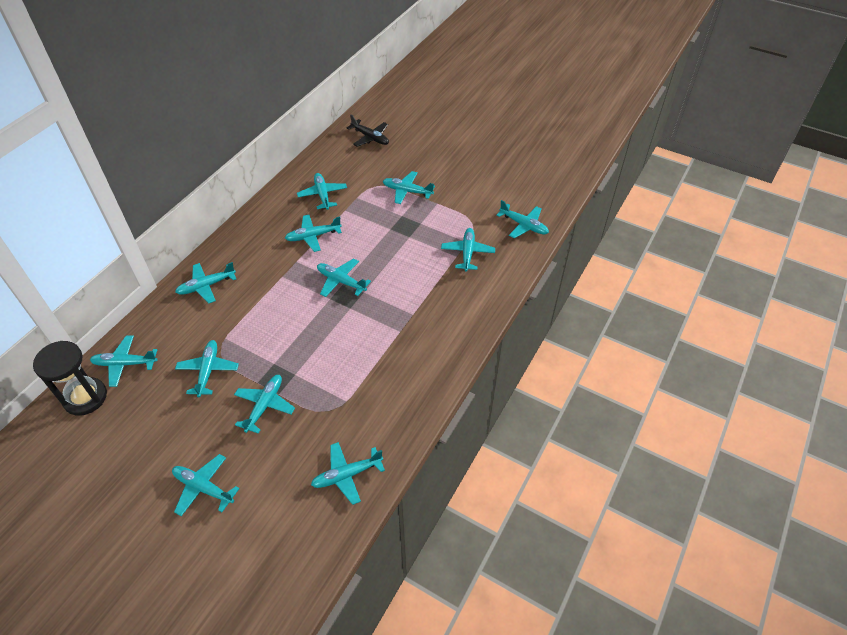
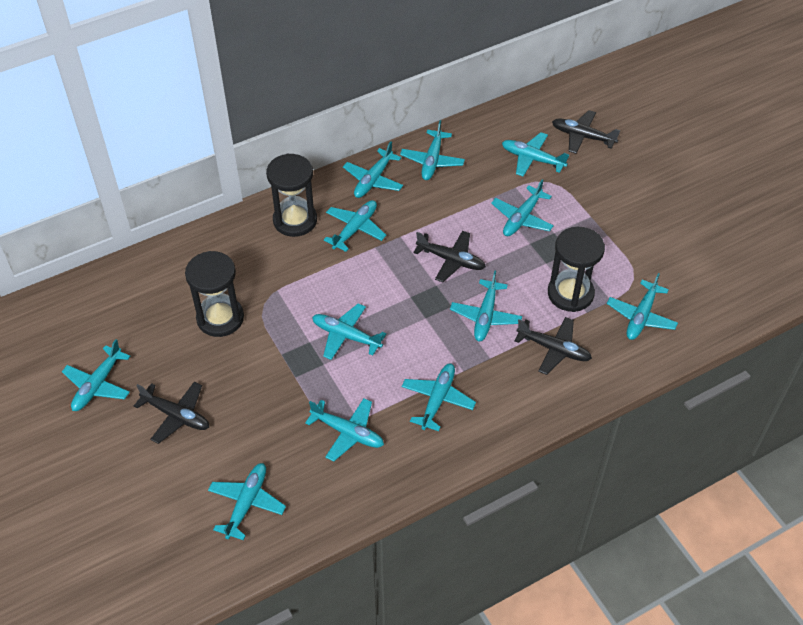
black hourglass: 1 -> 3
black plane: 1 -> 4

